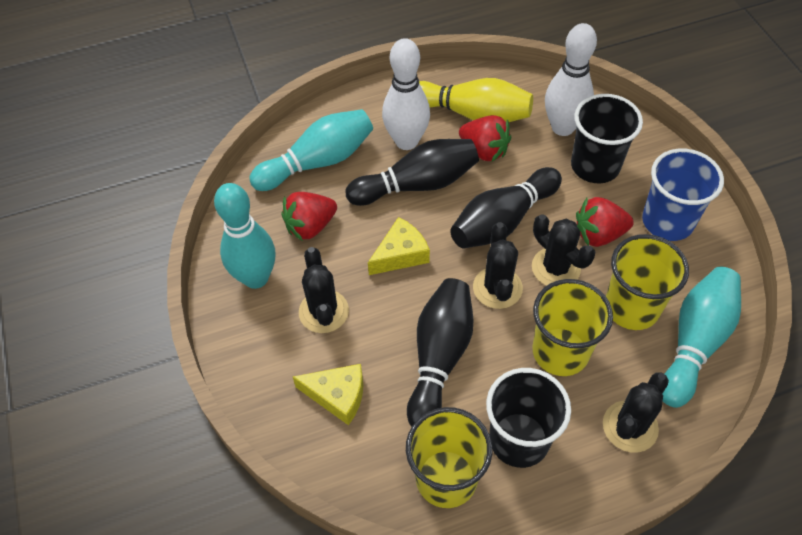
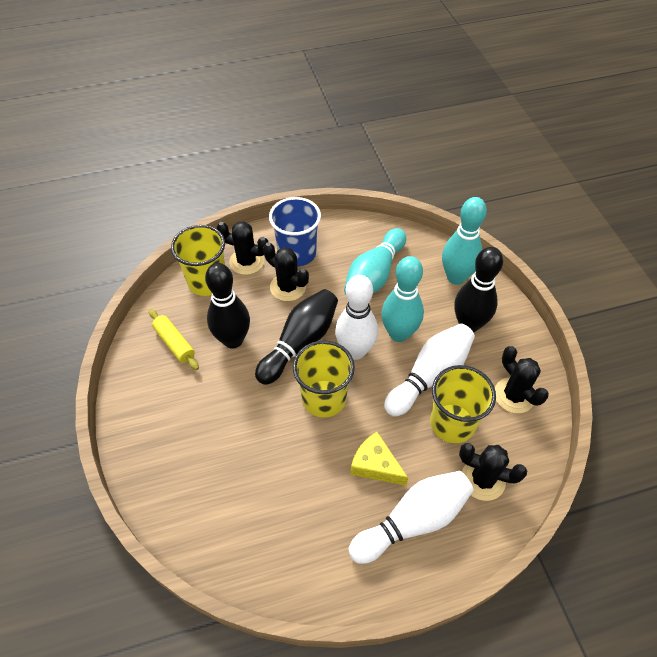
black cup: 2 -> 0
red strawberry: 3 -> 0
white bowling pin: 2 -> 3
yellow bowling pin: 1 -> 0
yellow cheese: 2 -> 1
yellow rolling pin: 0 -> 1

